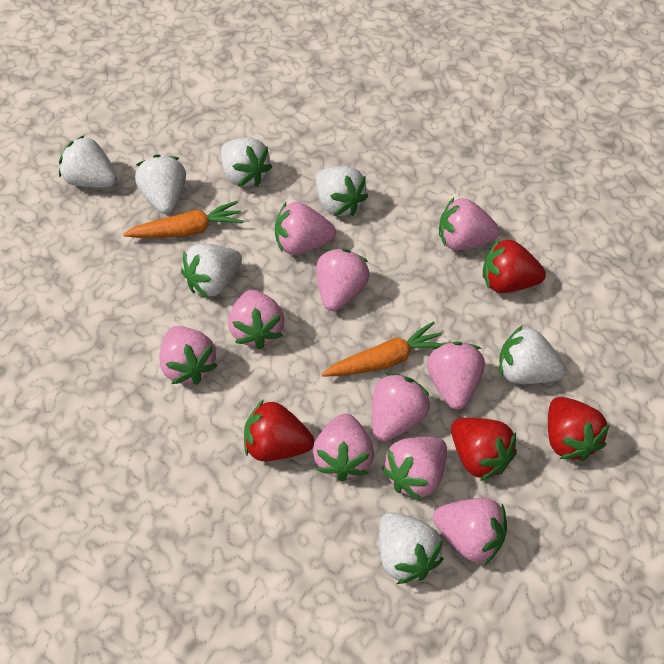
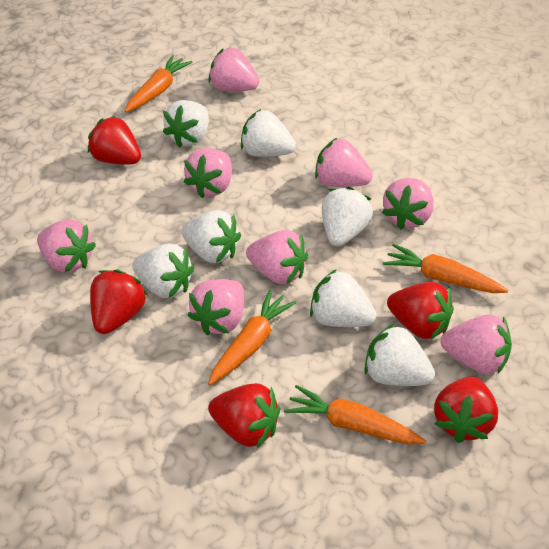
orange carrot: 2 -> 4
pink strawberry: 10 -> 8
red strawberry: 4 -> 5

